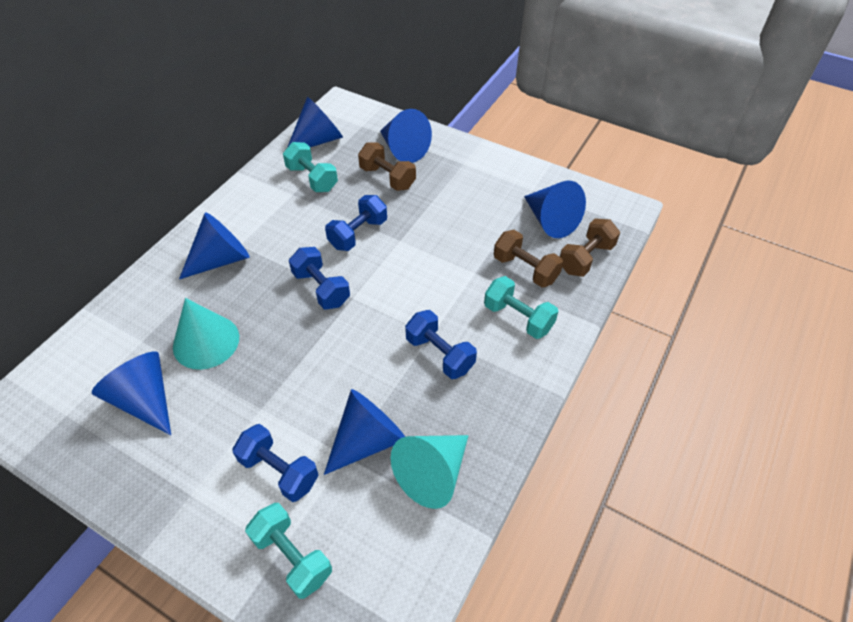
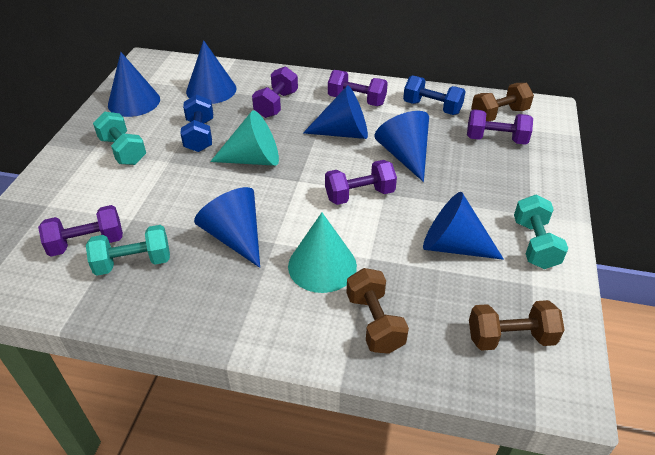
blue dumbbell: 4 -> 2
purple dumbbell: 0 -> 5

